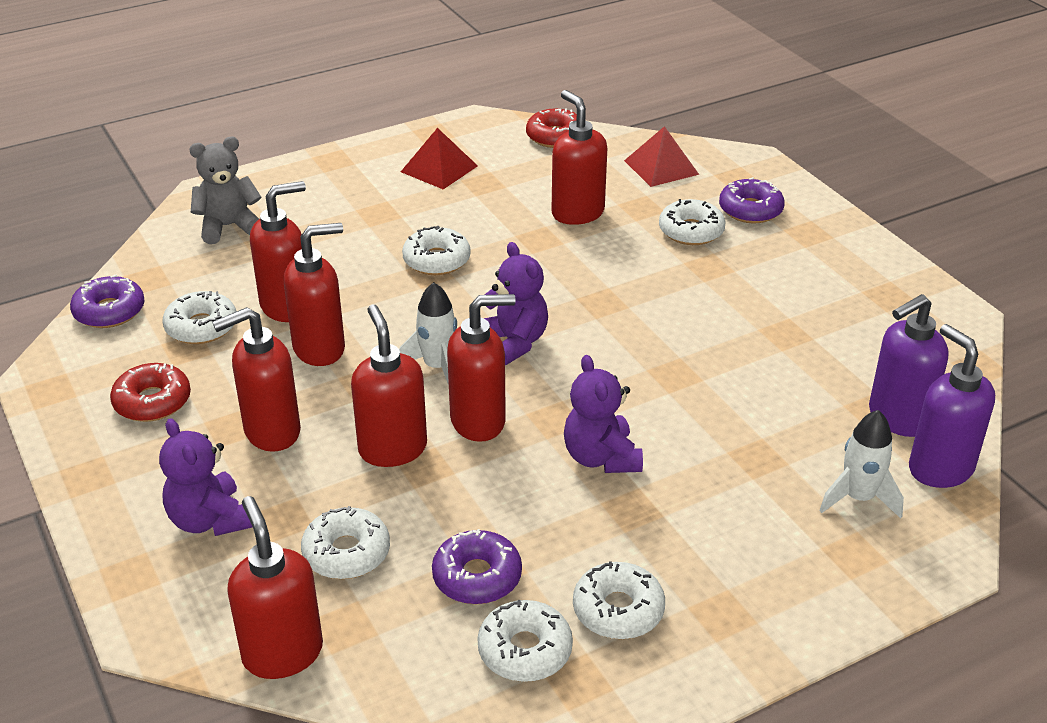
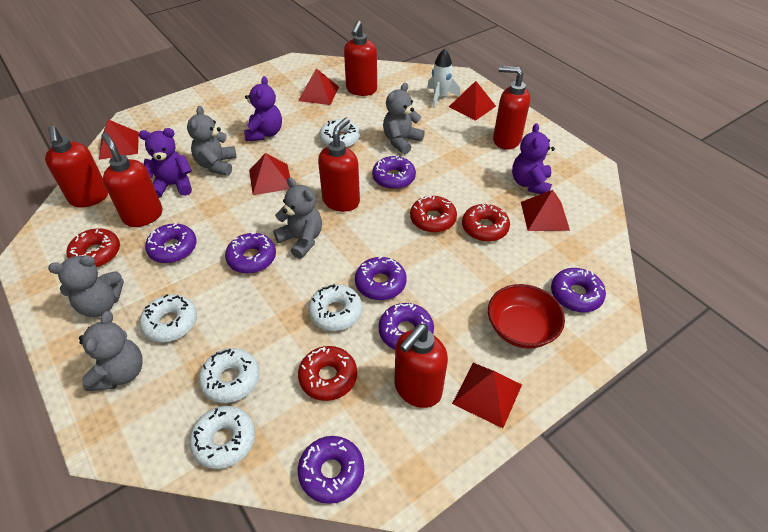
grey teddy bear: 1 -> 5
purple donut: 3 -> 7
purple soap dispenser: 2 -> 0
red bowl: 0 -> 1
red donut: 2 -> 4
red pyramid: 2 -> 6
red soap dispenser: 7 -> 6
white donut: 6 -> 5
white rocket: 2 -> 1

